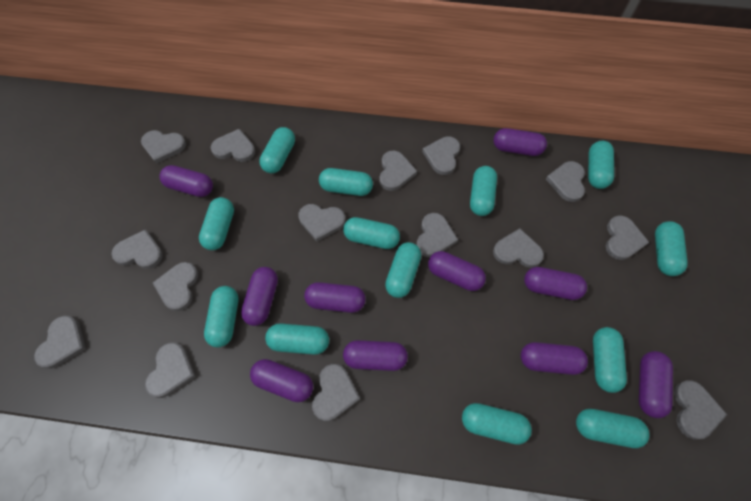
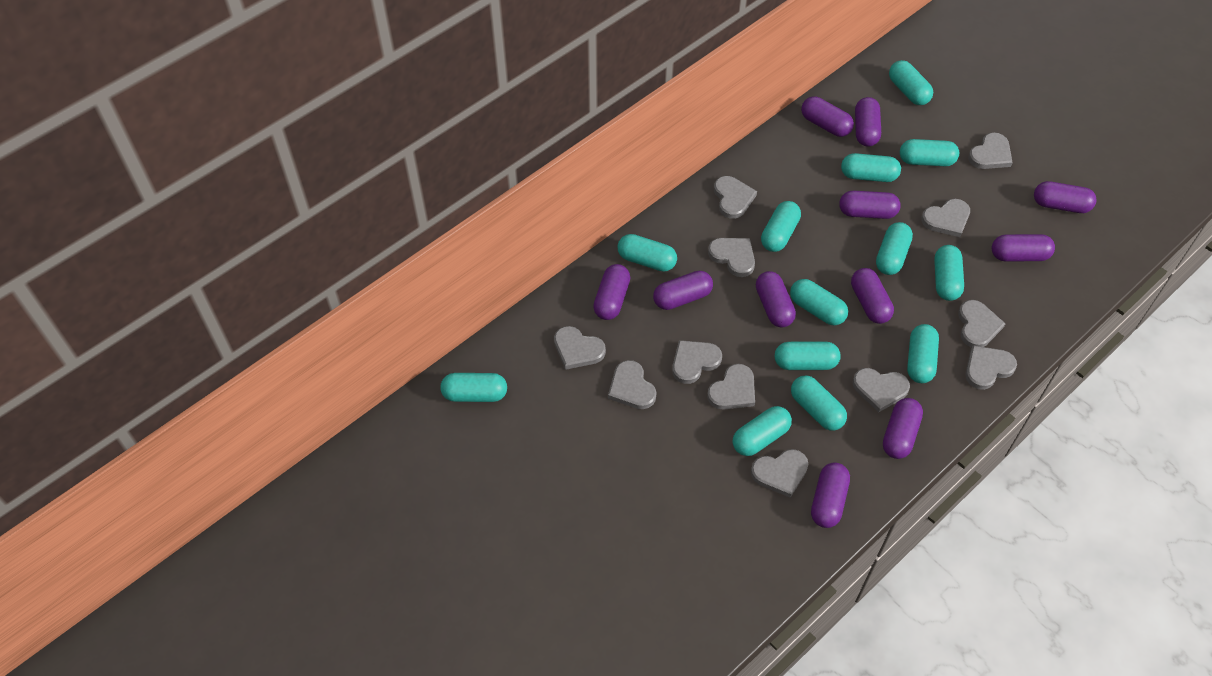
grey heart: 15 -> 12
purple capsule: 10 -> 11

